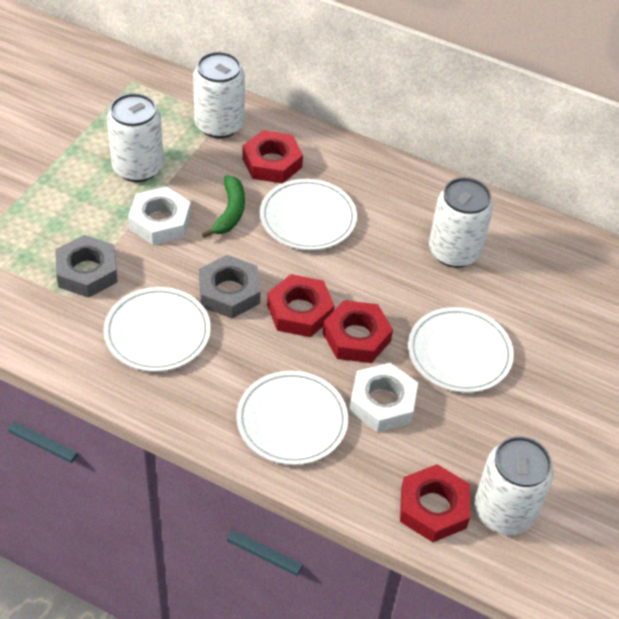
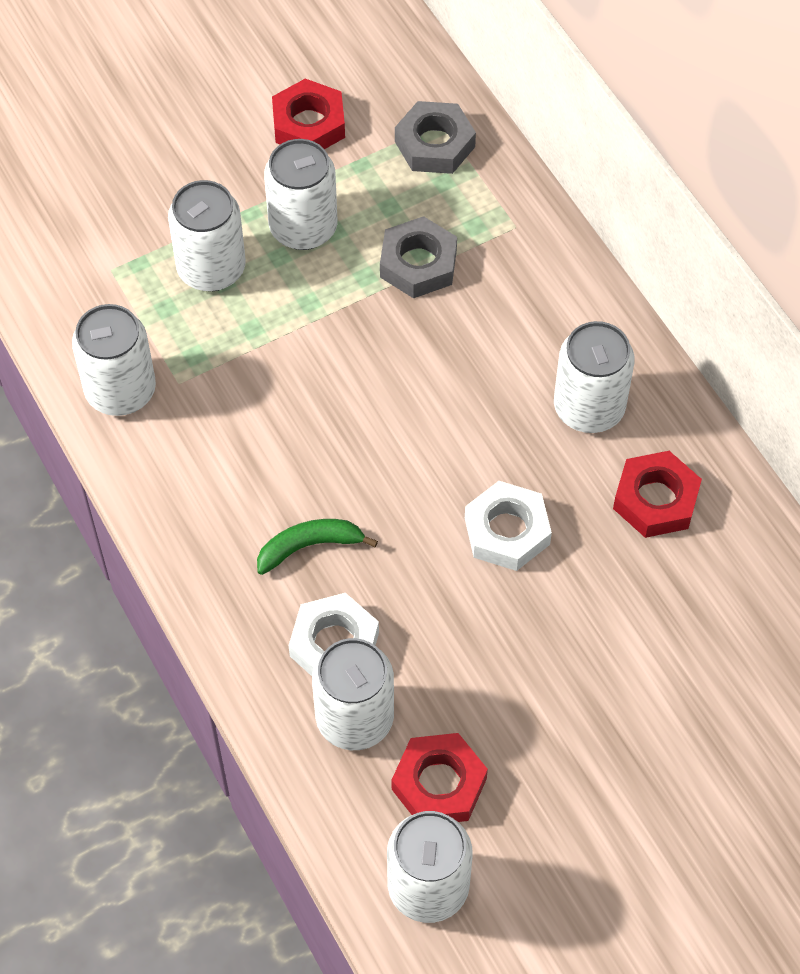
red nut: 4 -> 3
white can: 4 -> 6
white plate: 4 -> 0

